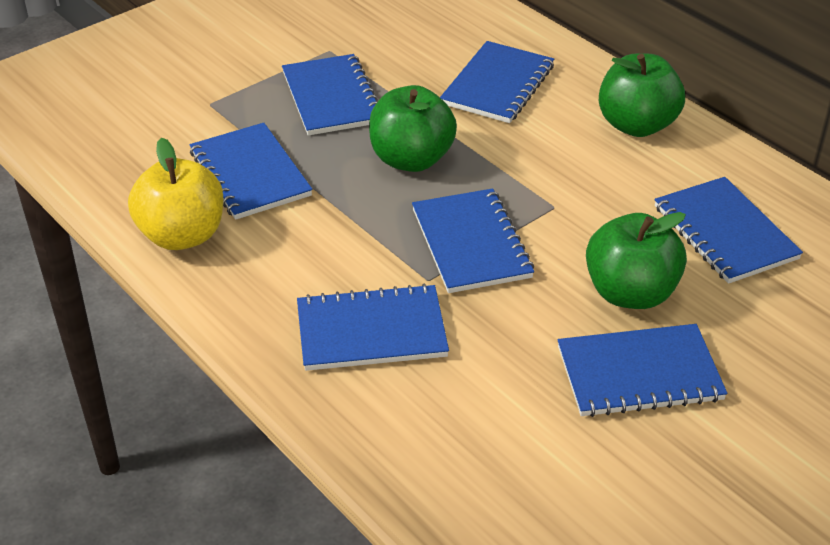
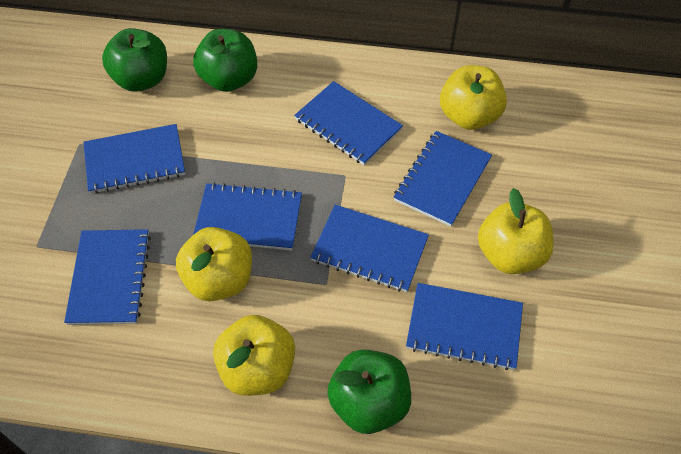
yellow apple: 1 -> 4

